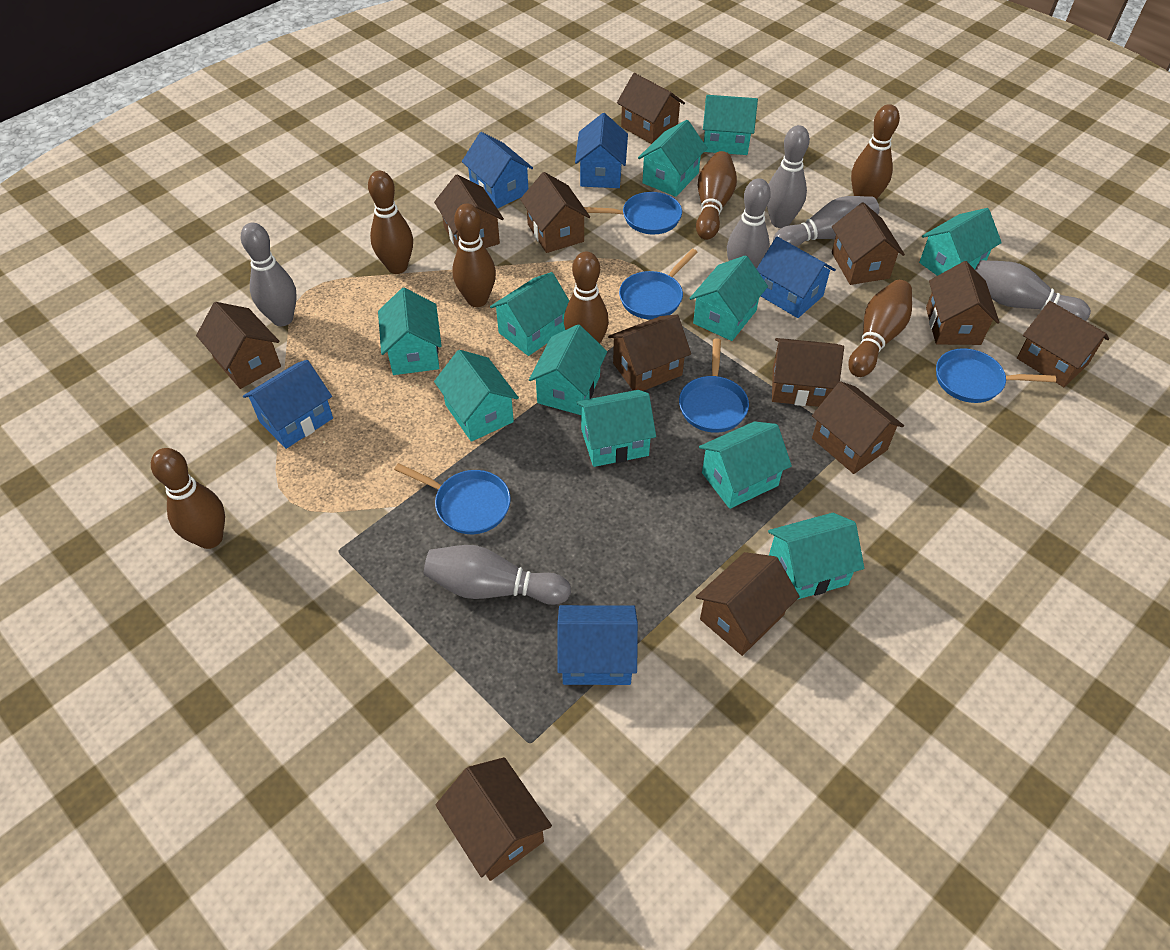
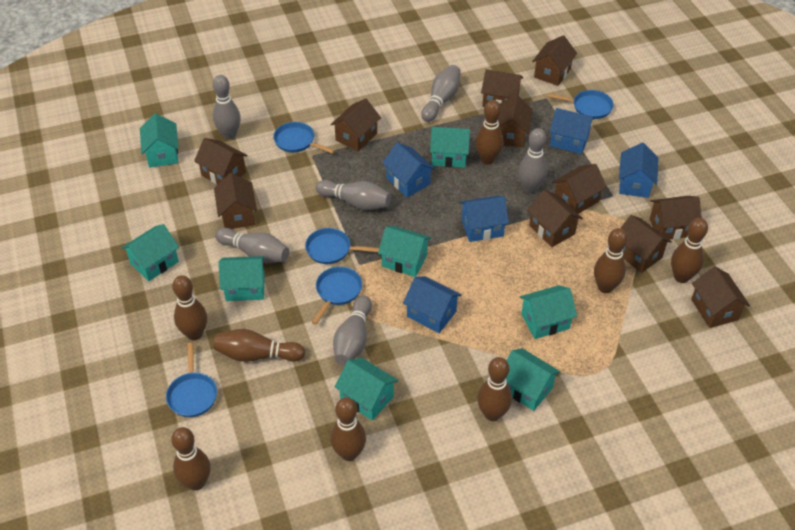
brown bowling pin: 7 -> 8
brown house: 12 -> 11
turquoise house: 11 -> 8

